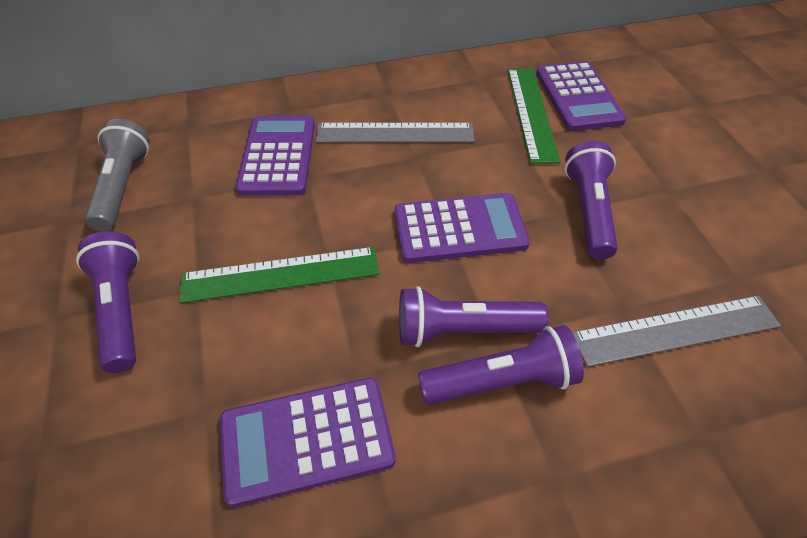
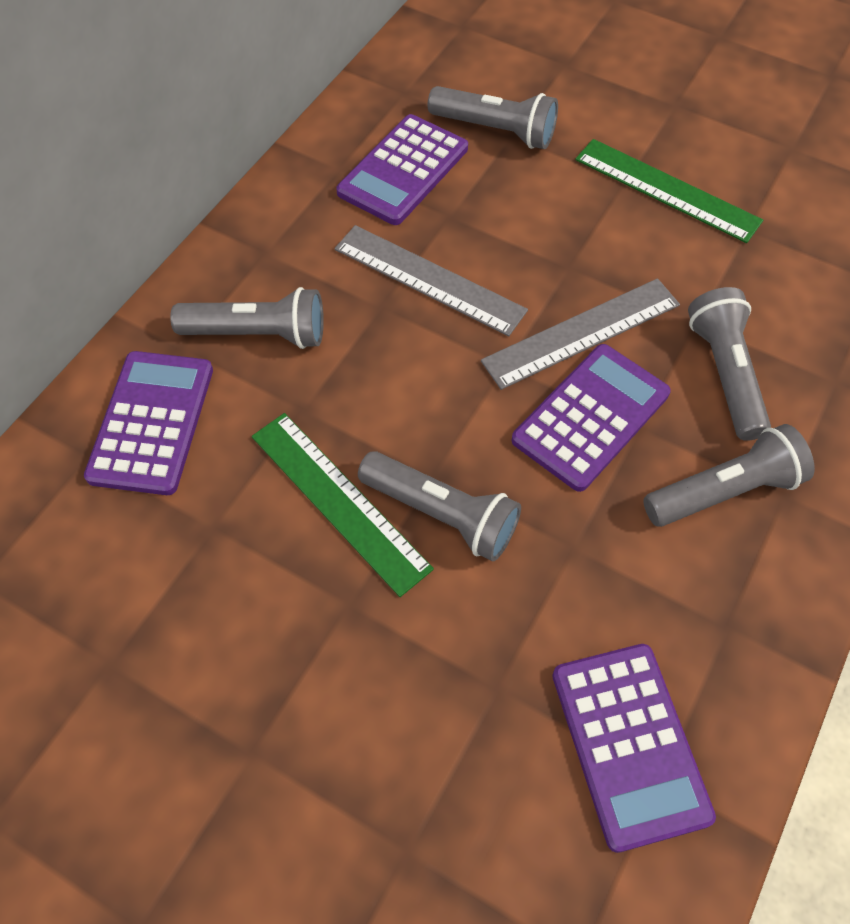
grey flashlight: 1 -> 5
purple flashlight: 4 -> 0

